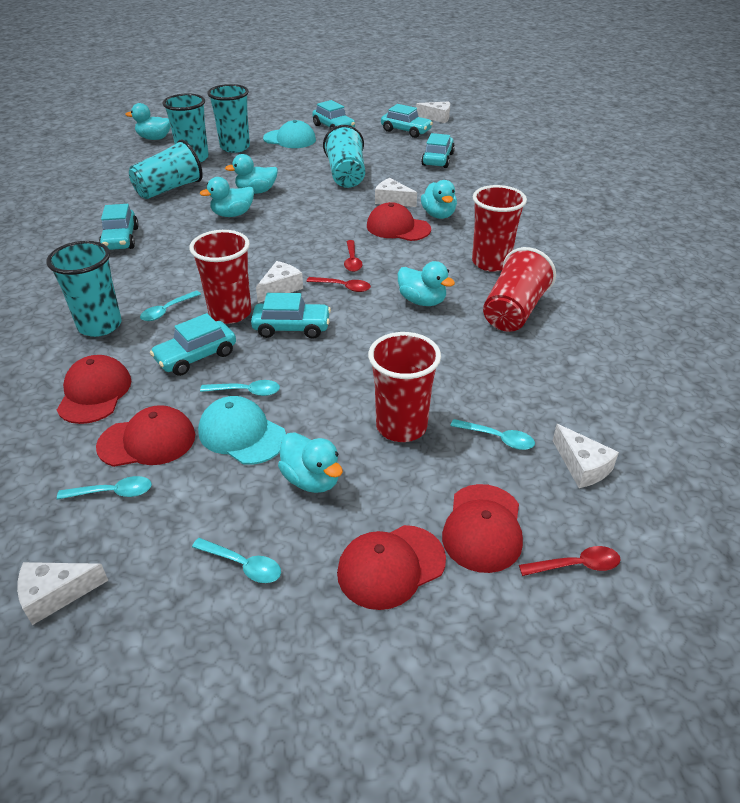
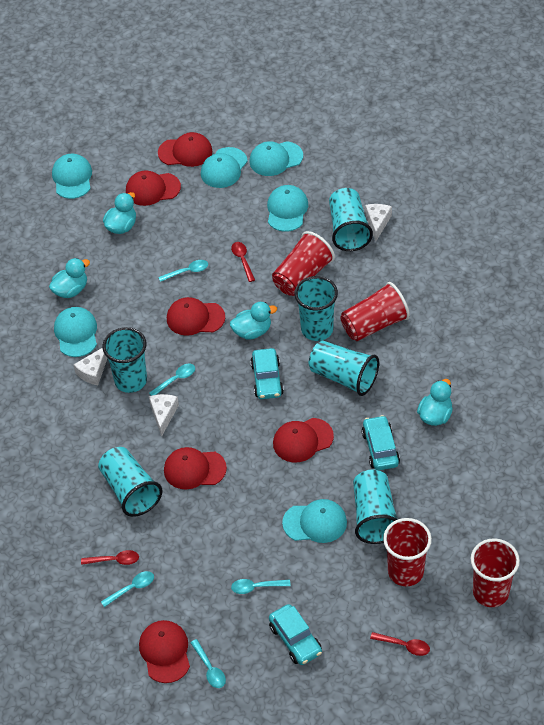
red cap: 5 -> 6
turquoise cap: 2 -> 6
turquoise car: 6 -> 3
turquoise cup: 5 -> 6
turquoise duck: 6 -> 4
white cheese: 5 -> 3

